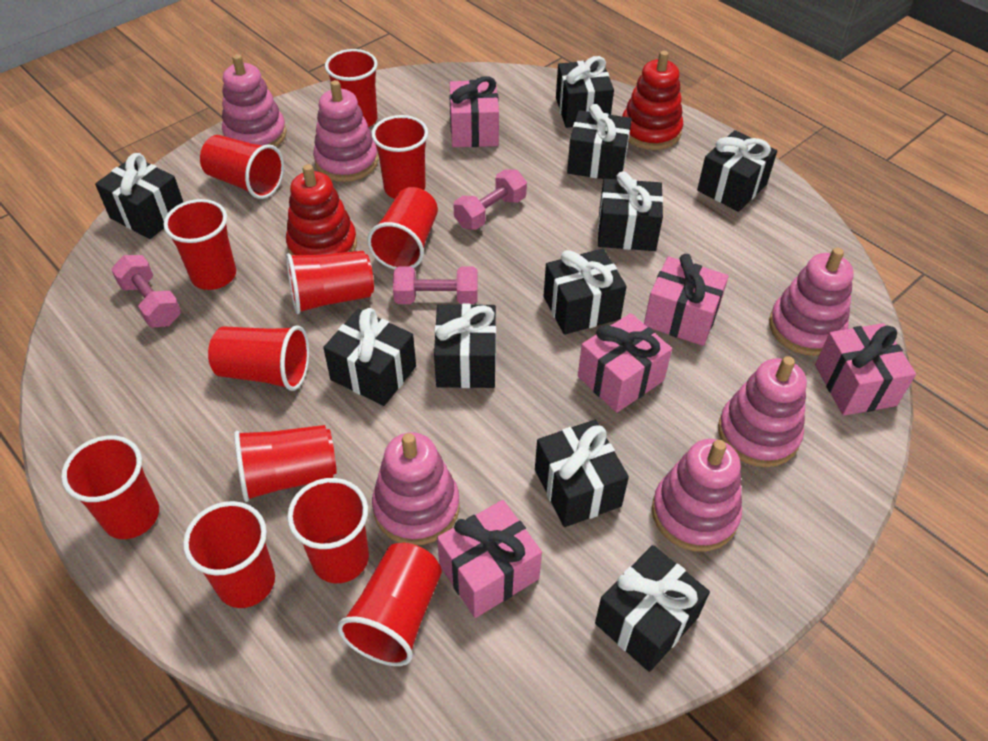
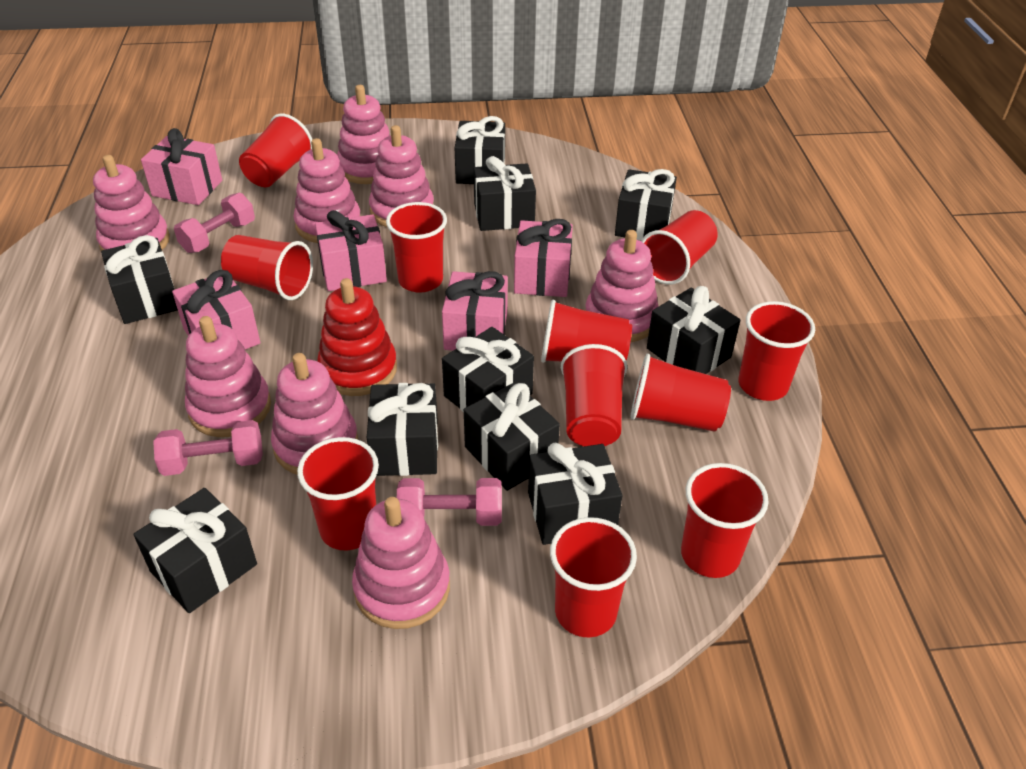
pink stacking toy: 6 -> 8
red cup: 12 -> 11
red stacking toy: 2 -> 1

